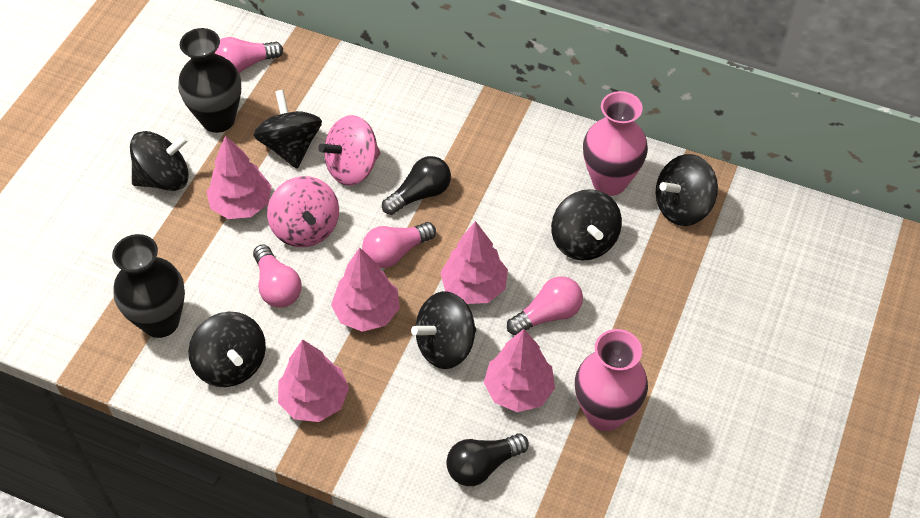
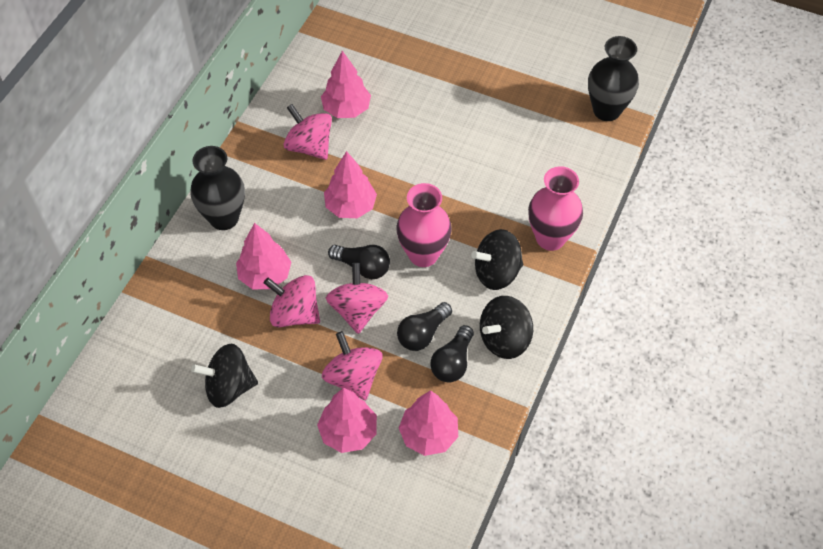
black light bulb: 2 -> 3
black spinning top: 6 -> 3
pink light bulb: 4 -> 0
pink spinning top: 2 -> 4

